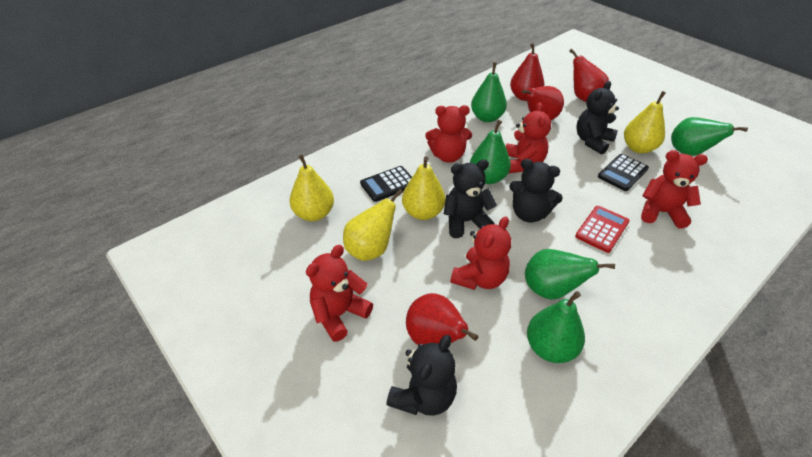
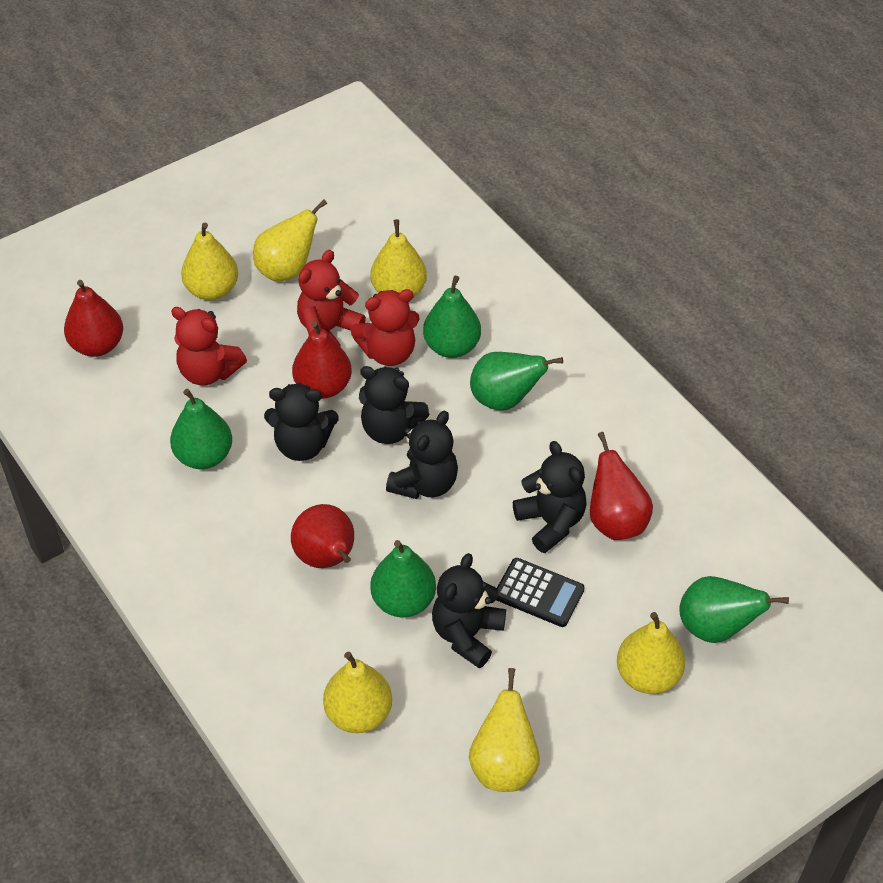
black calculator: 2 -> 1
black teddy bear: 4 -> 5
red calculator: 1 -> 0
red teddy bear: 5 -> 3
yellow pear: 4 -> 6

